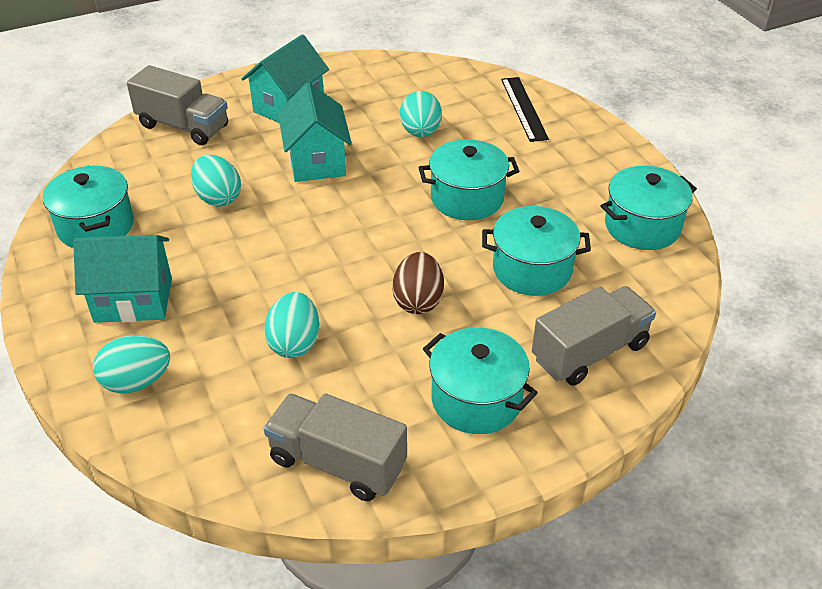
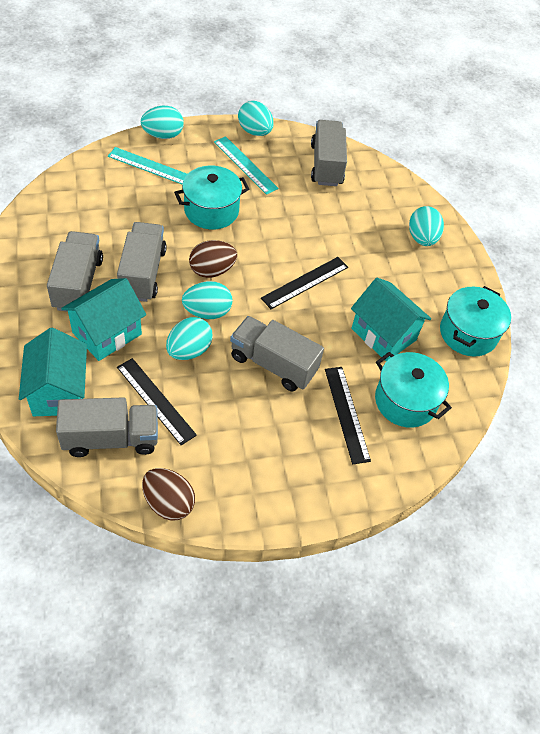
black ruler: 1 -> 3
brown egg: 1 -> 2
grey truck: 3 -> 5
turquoise egg: 4 -> 5
turquoise pot: 5 -> 3
turquoise ruler: 0 -> 2

